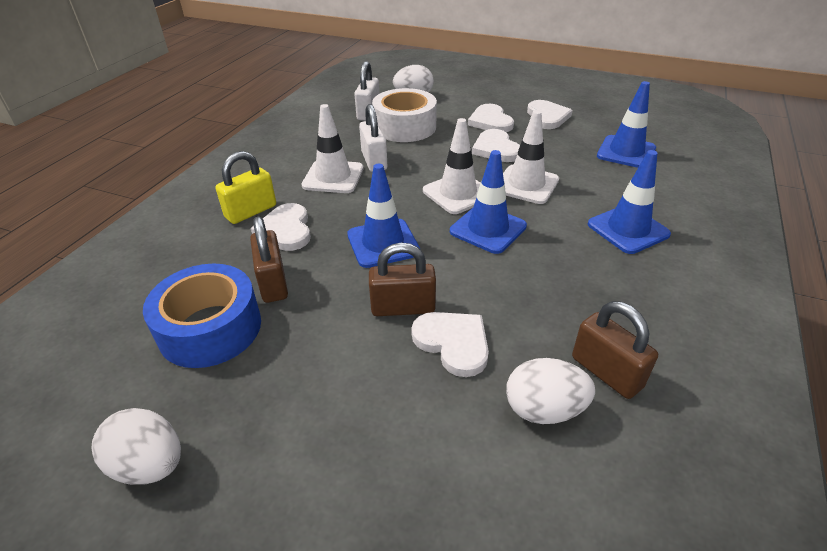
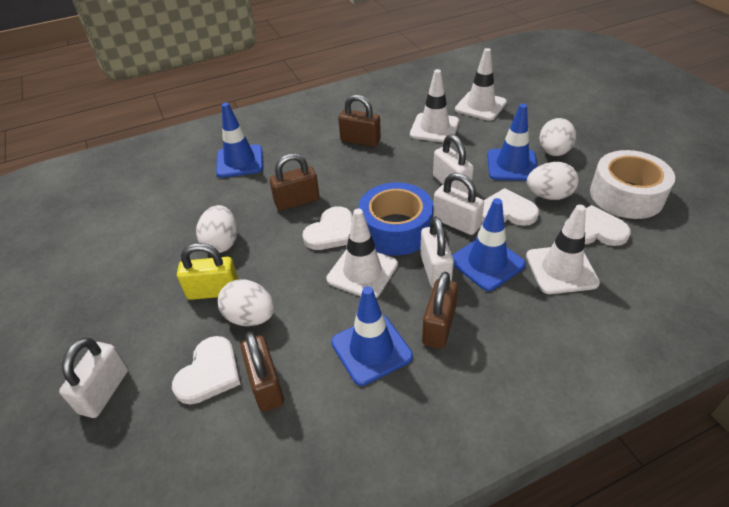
brown padlock: 3 -> 4
white egg: 3 -> 4
white heart: 5 -> 4
white padlock: 2 -> 4
white traffic cone: 3 -> 4

